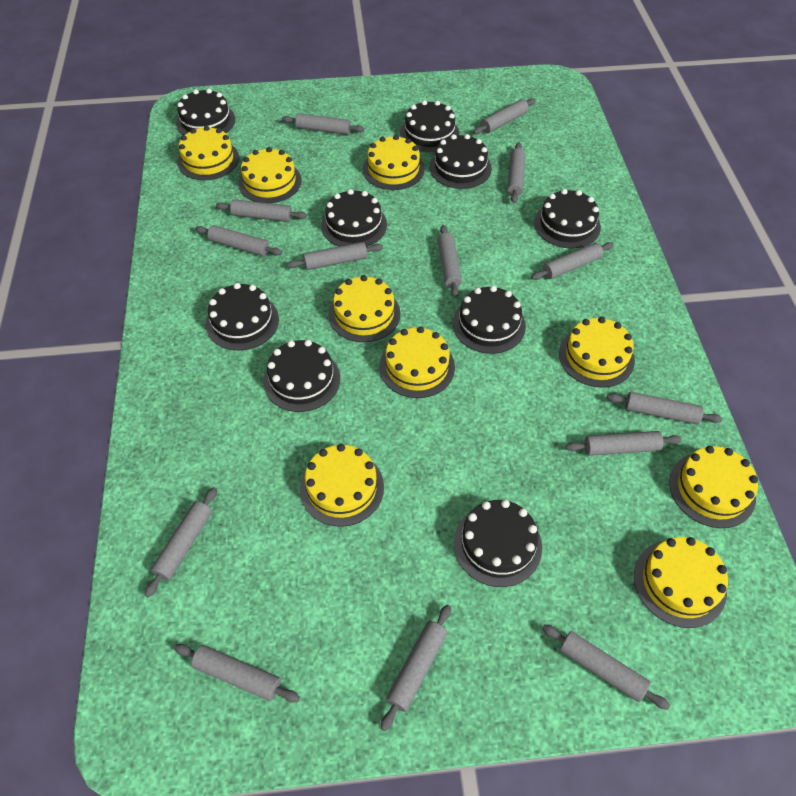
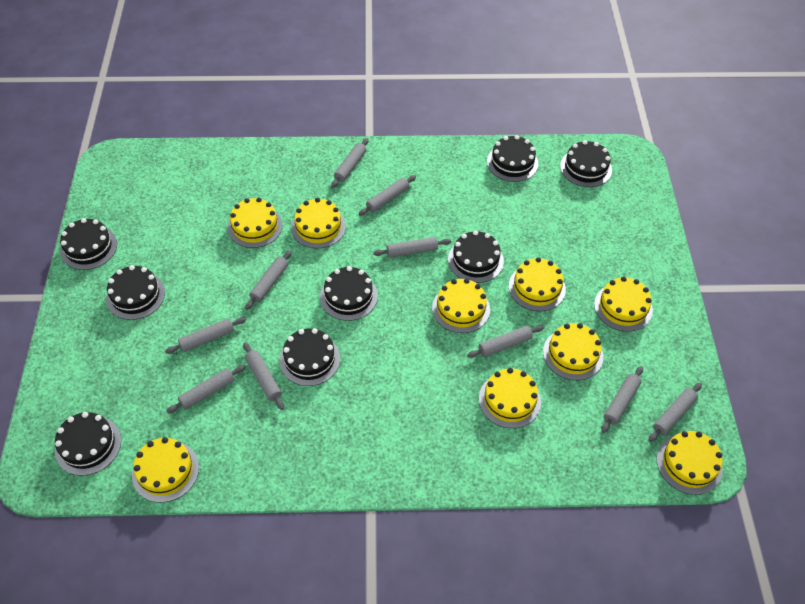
black cake: 9 -> 8
grey rolling pin: 14 -> 10

